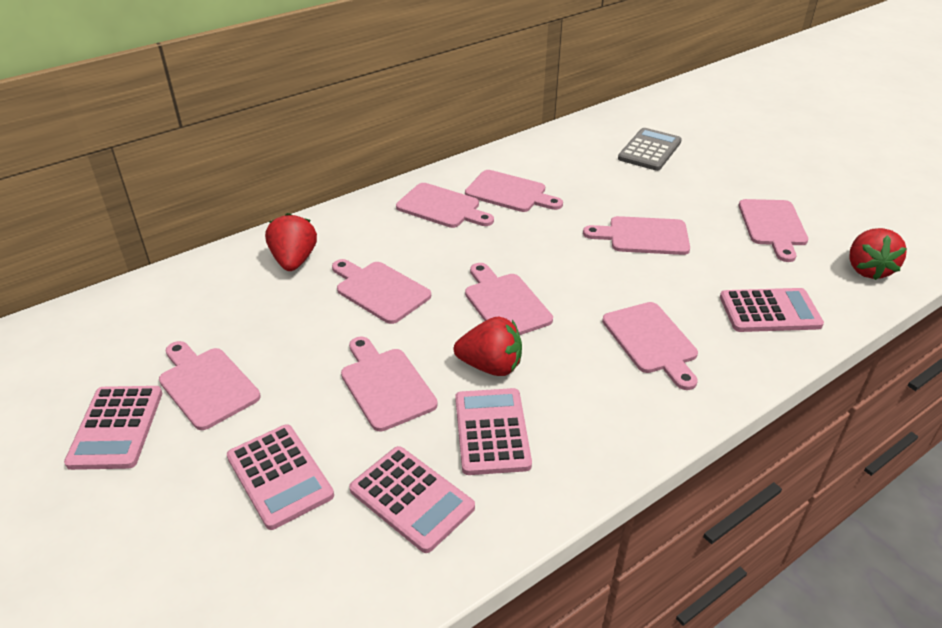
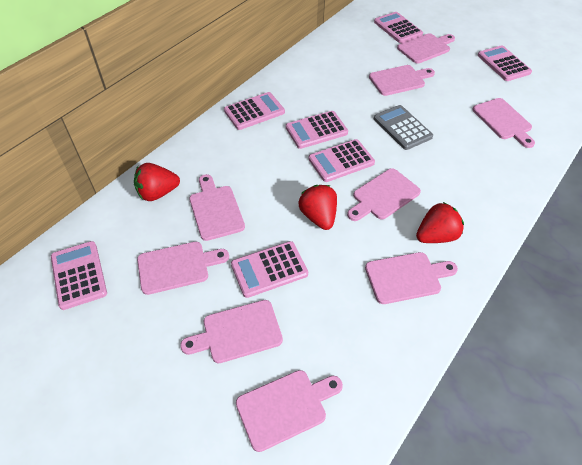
pink calculator: 5 -> 7

